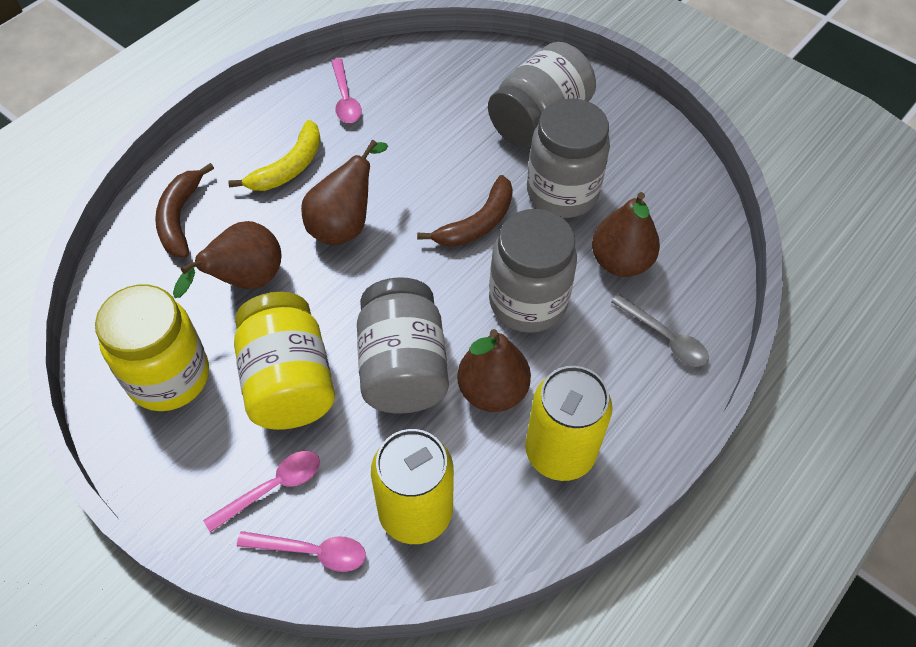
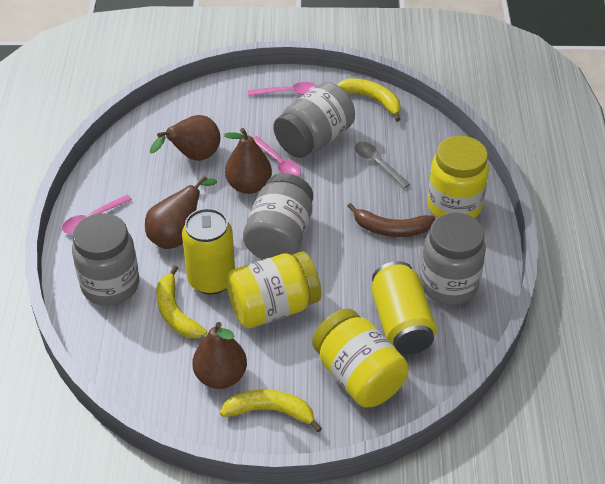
brown banana: 2 -> 1
yellow banana: 1 -> 3
yellow jar: 2 -> 3

